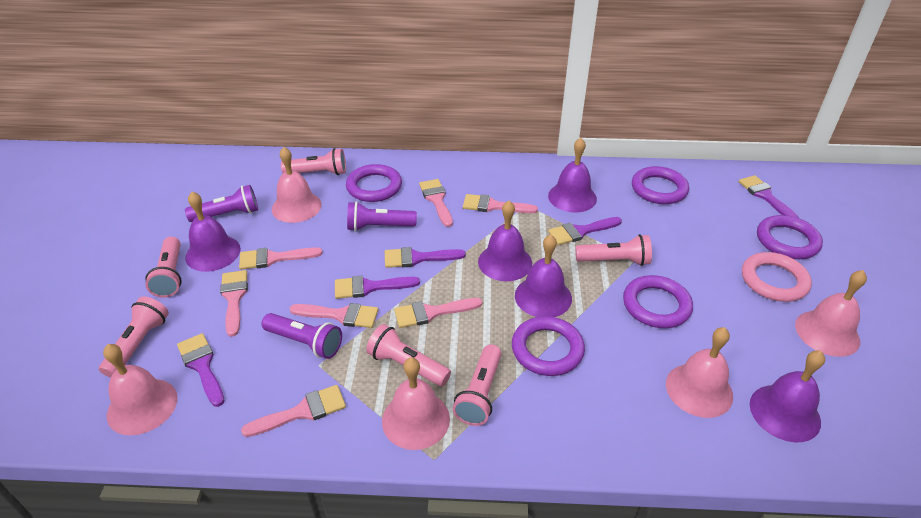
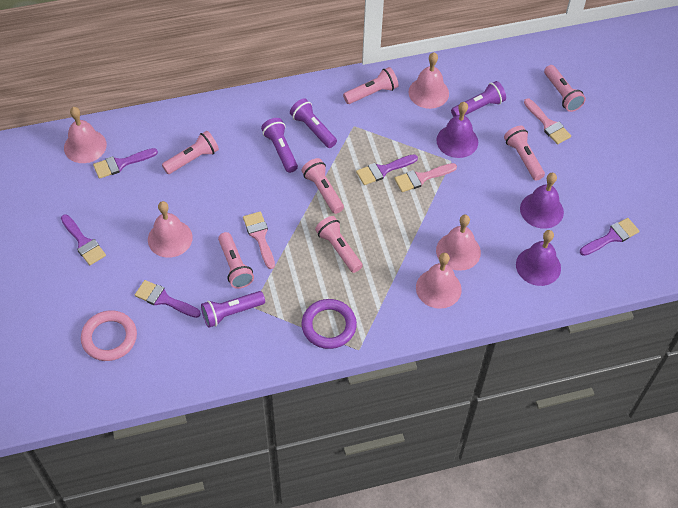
pink brush: 7 -> 3
pink flashlight: 6 -> 7
purple bell: 5 -> 3
purple flashlight: 3 -> 4
purple ring: 5 -> 1

